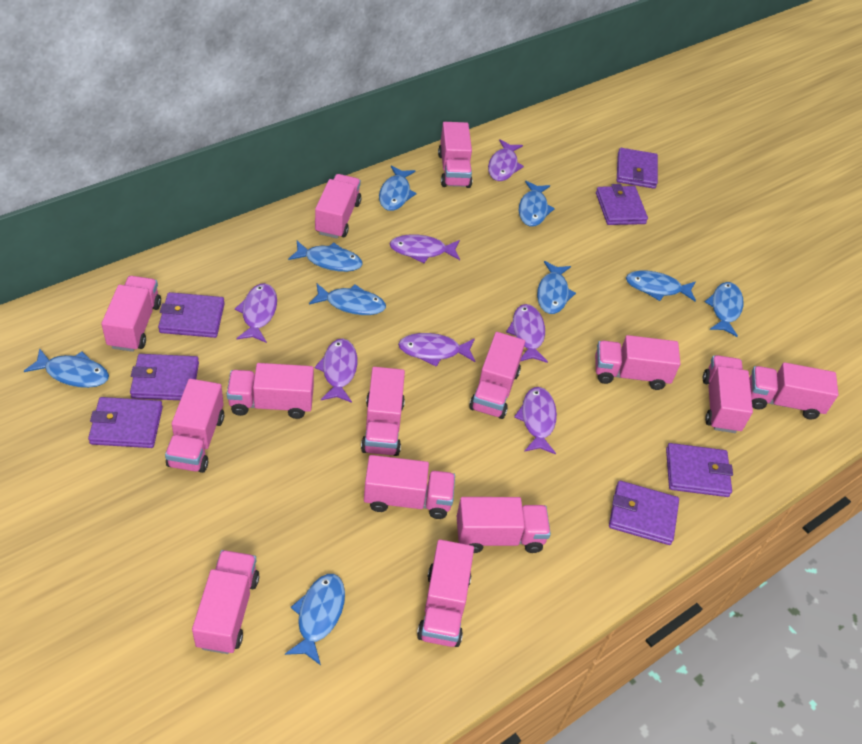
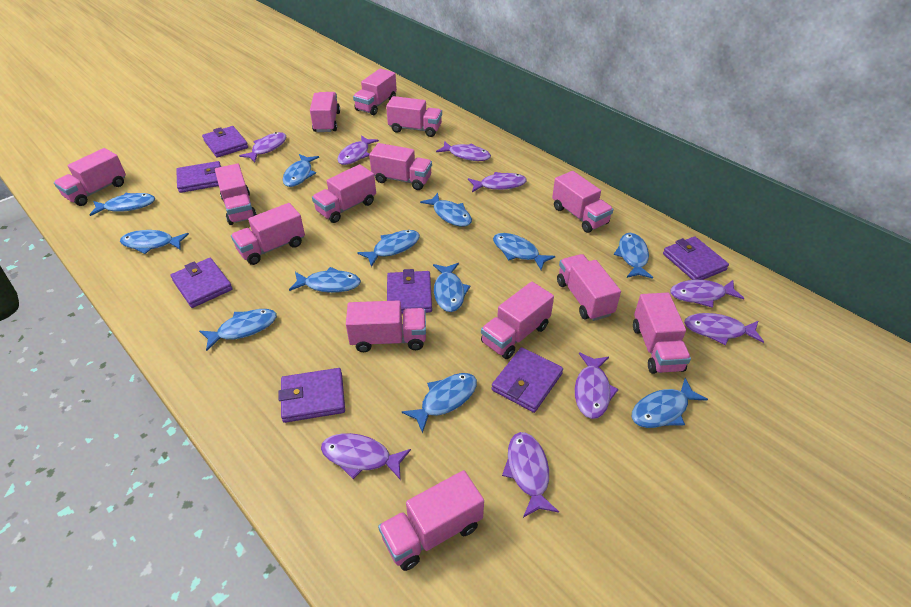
blue fish: 9 -> 12
purple fish: 7 -> 9

